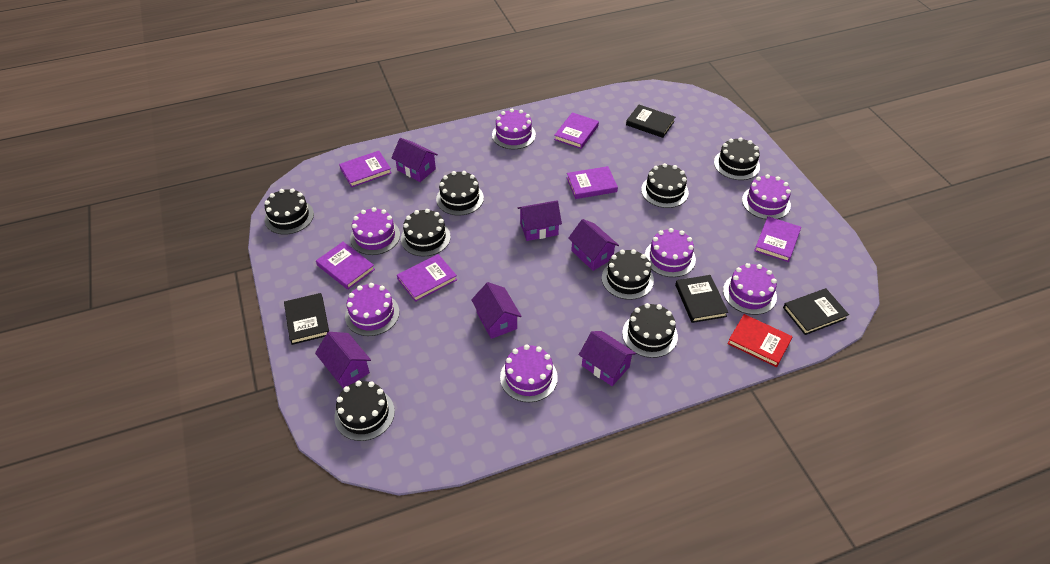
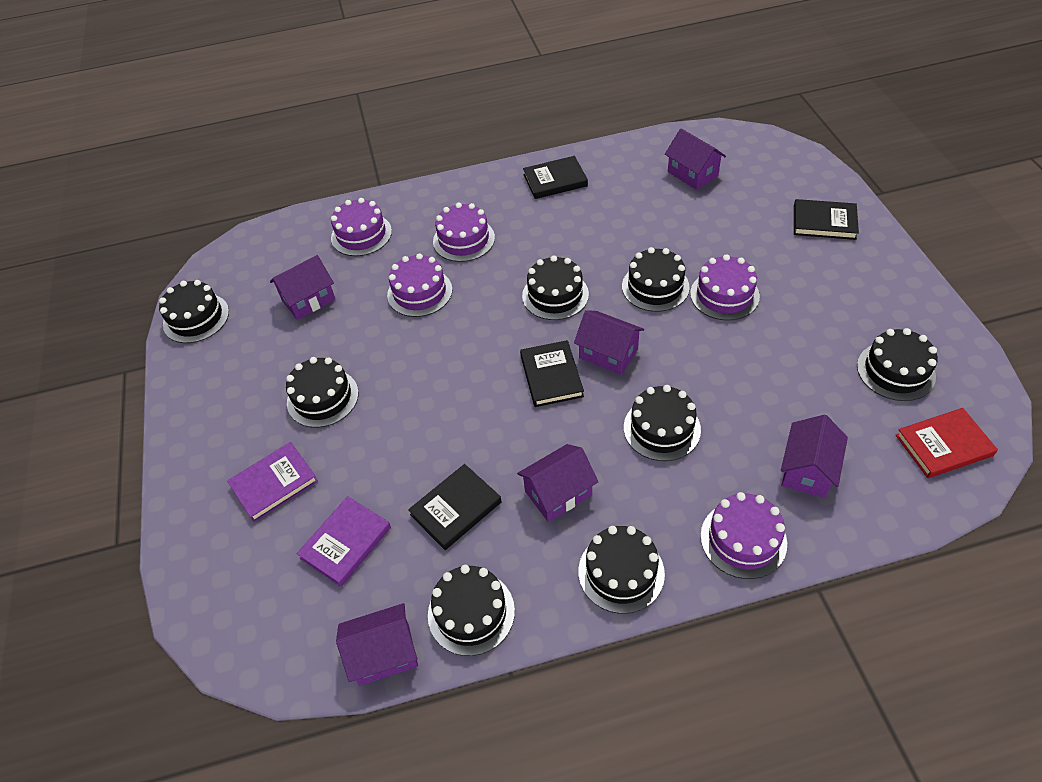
purple book: 6 -> 2
purple cake: 7 -> 5

